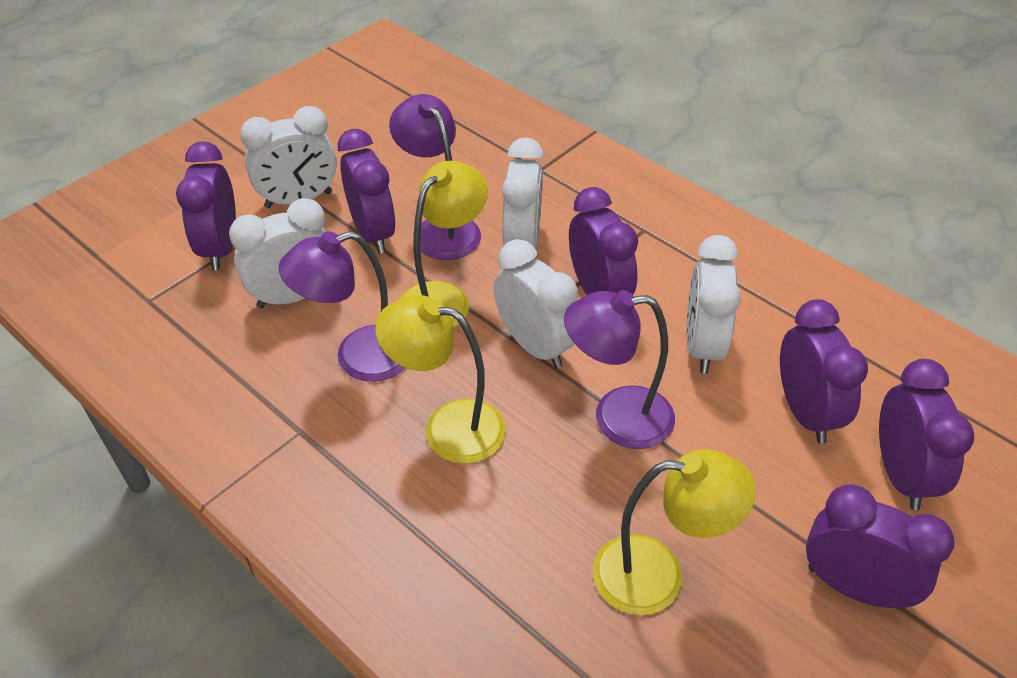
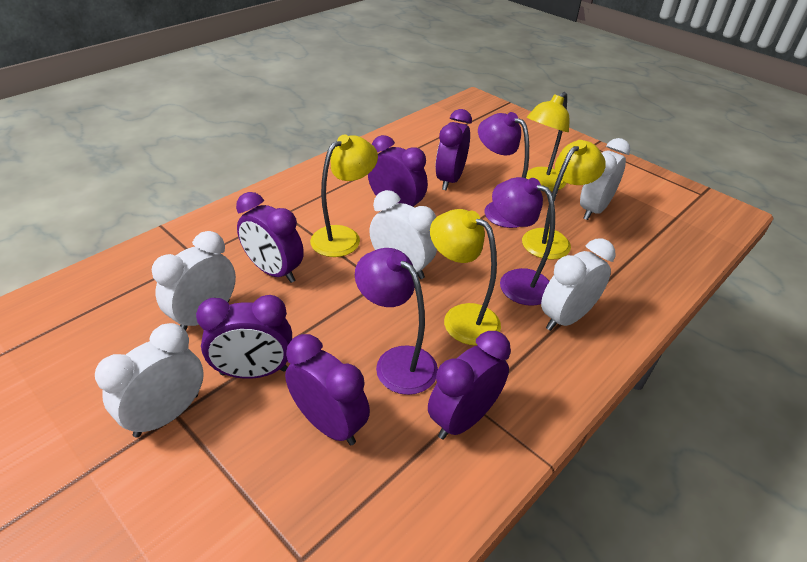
yellow lamp: 3 -> 4

